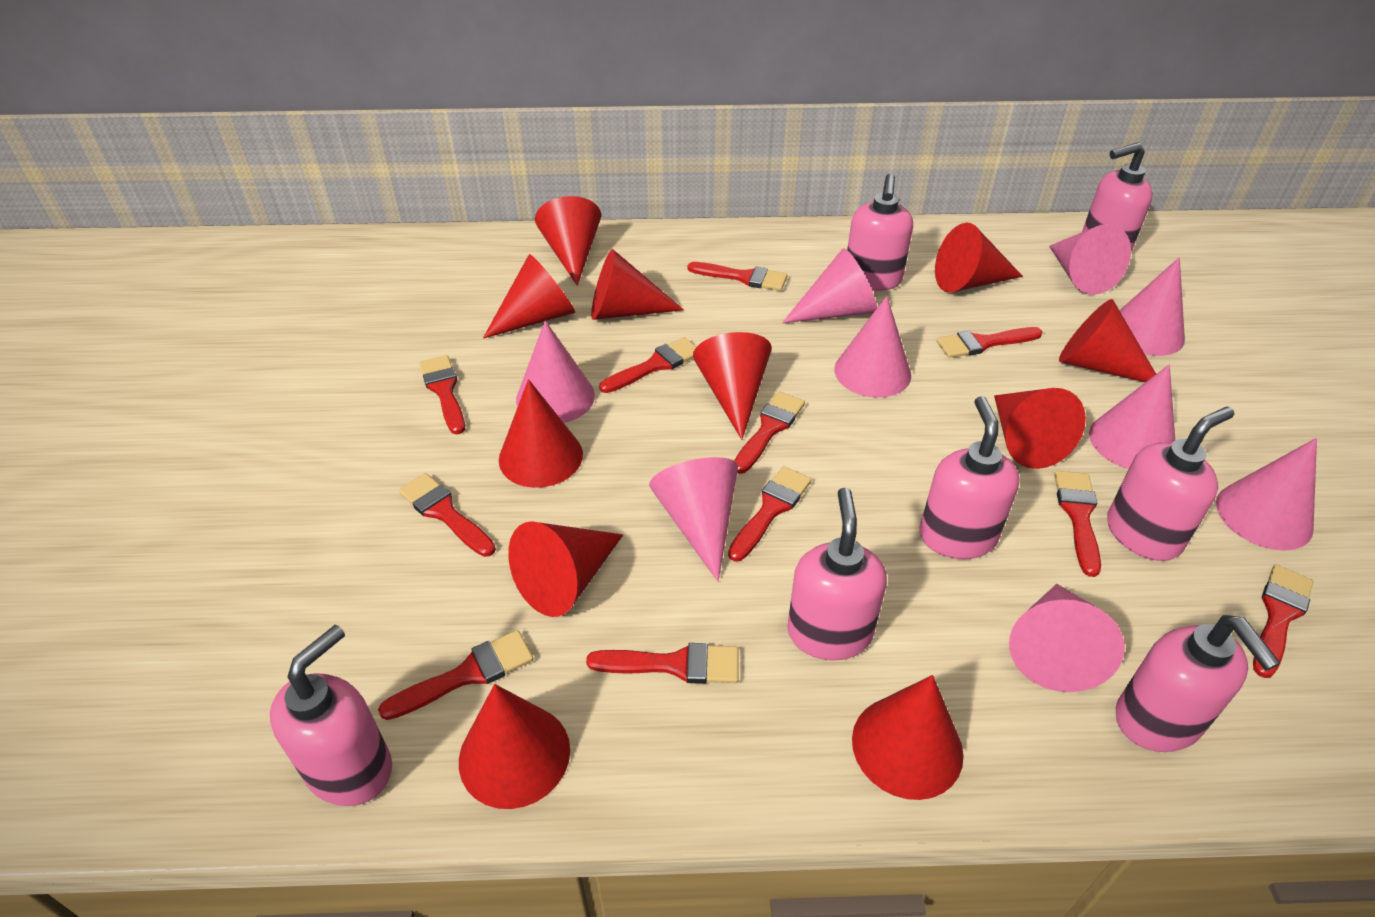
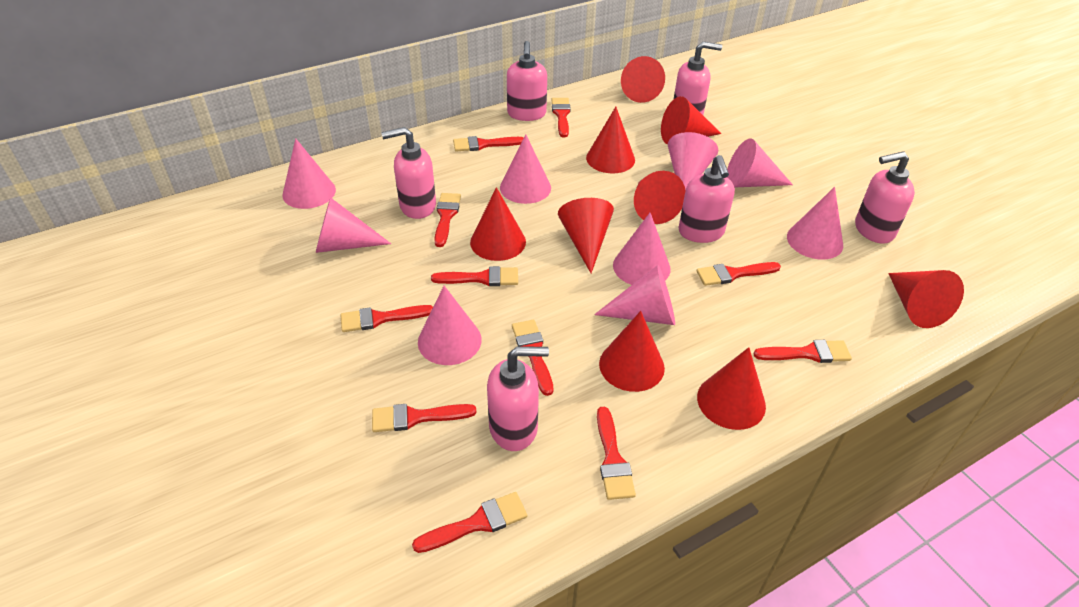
pink soap dispenser: 7 -> 6
red cone: 11 -> 9

